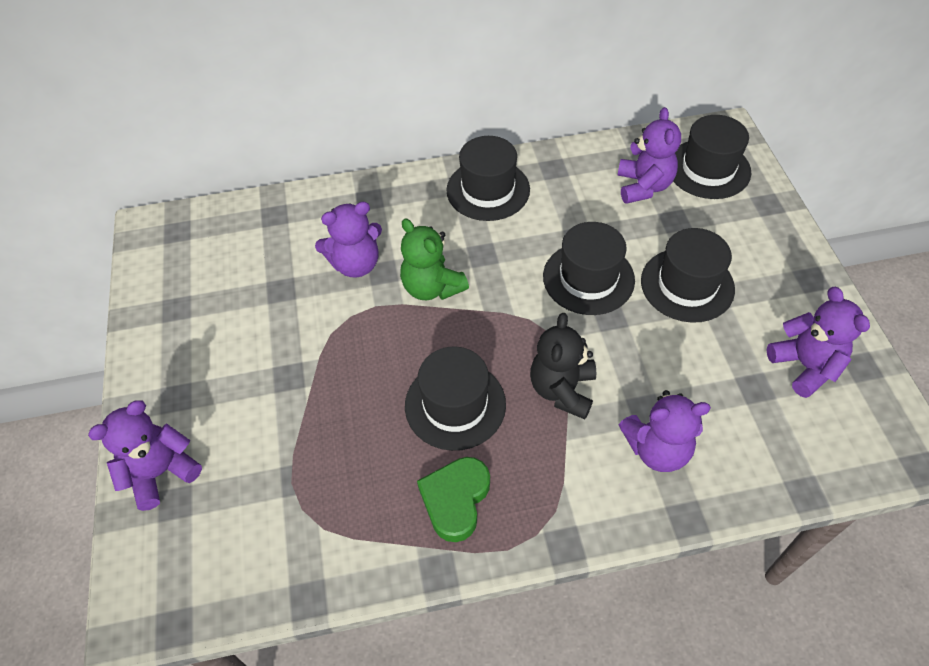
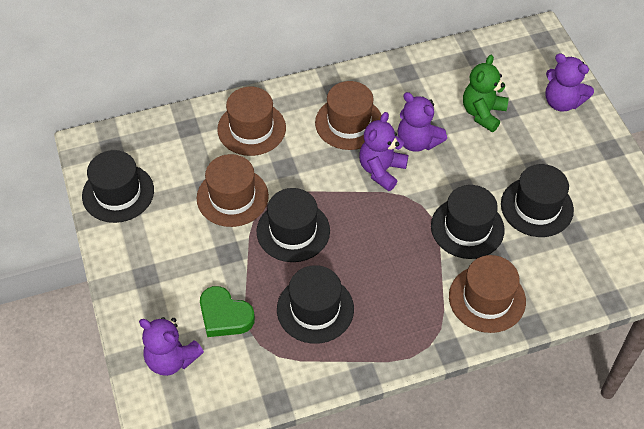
black teddy bear: 1 -> 0
brown hat: 0 -> 4
purple teddy bear: 5 -> 4

